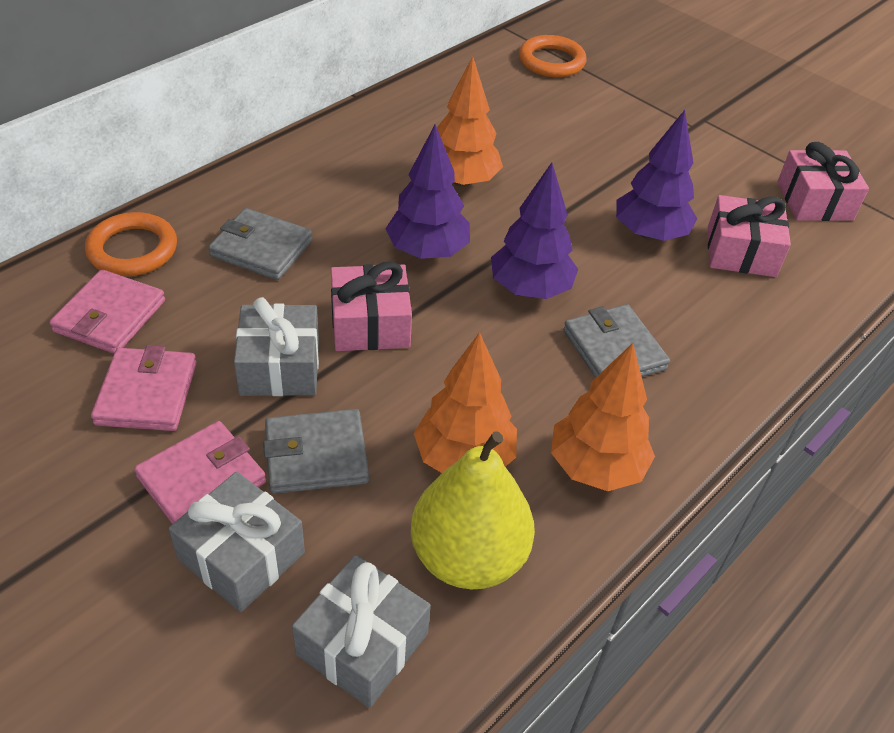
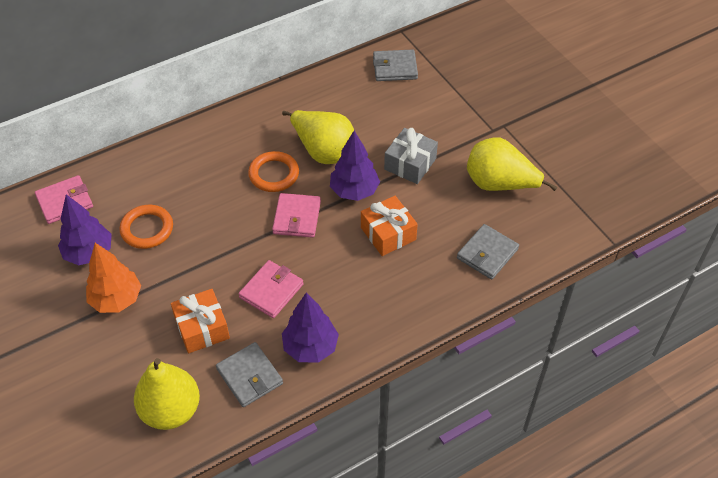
grey gift: 3 -> 1
orange gift: 0 -> 2
orange tree: 3 -> 1
pink gift: 3 -> 0
yellow pear: 1 -> 3

